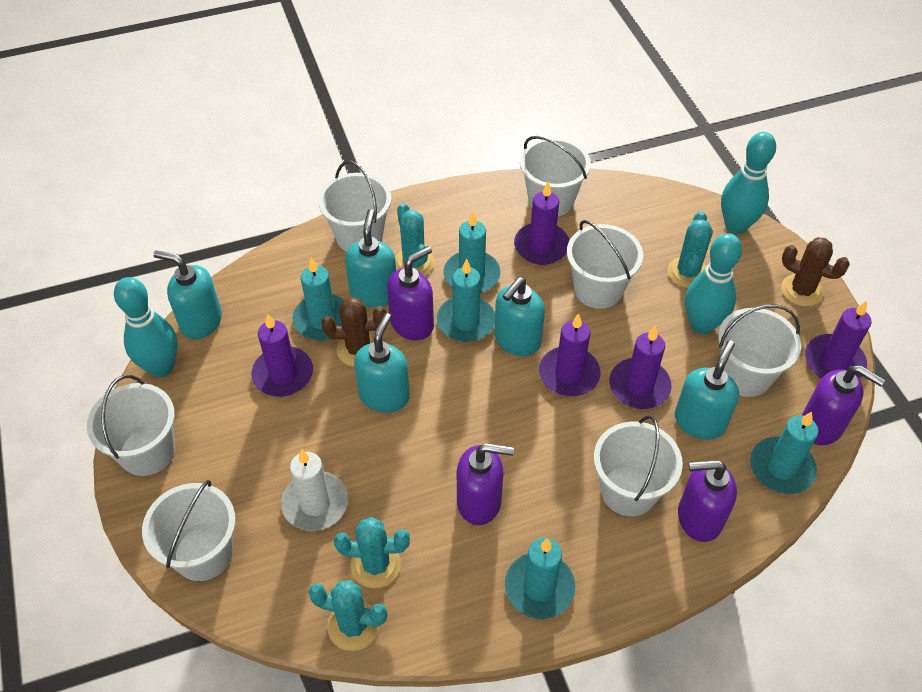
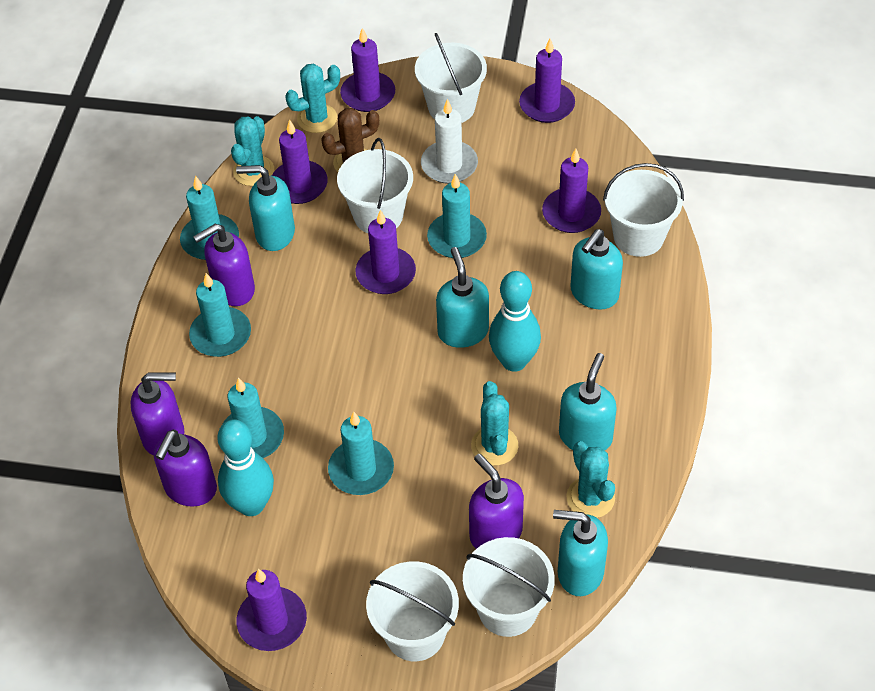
brown cactus: 2 -> 1
purple candle: 5 -> 6
turquoise bowling pin: 3 -> 2
white bucket: 7 -> 5

